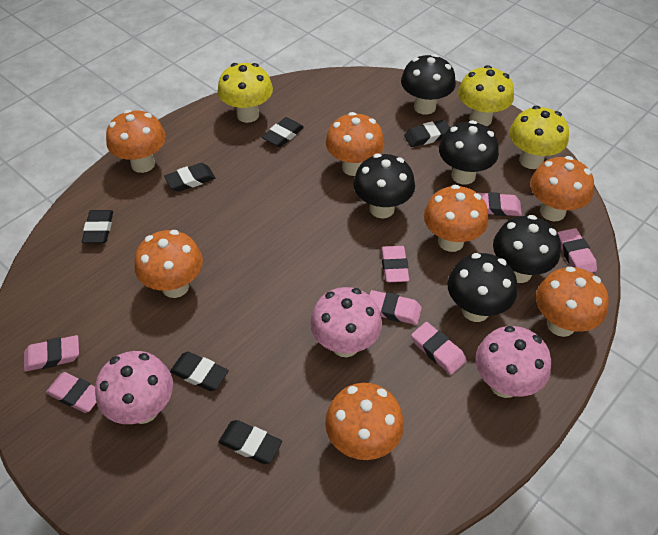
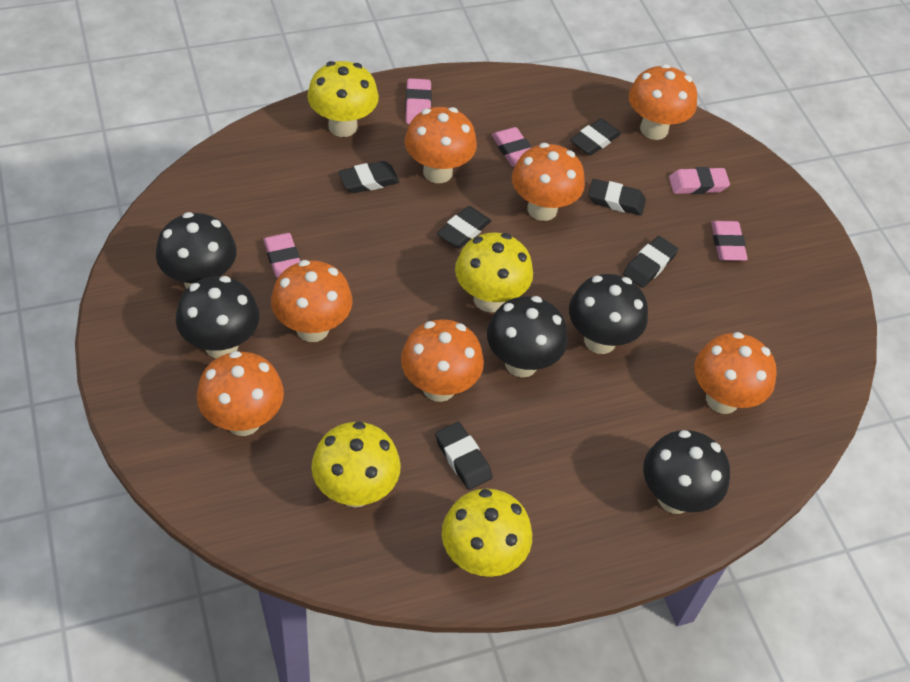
pink eraser: 7 -> 5
pink mushroom: 3 -> 0
yellow mushroom: 3 -> 4

